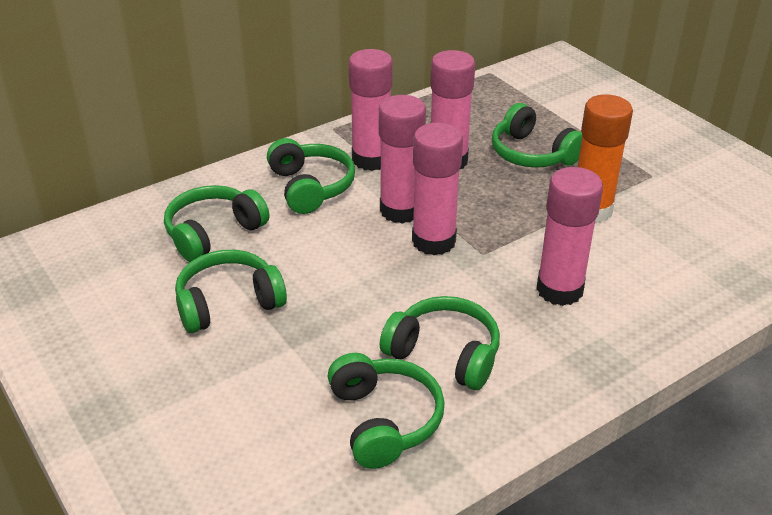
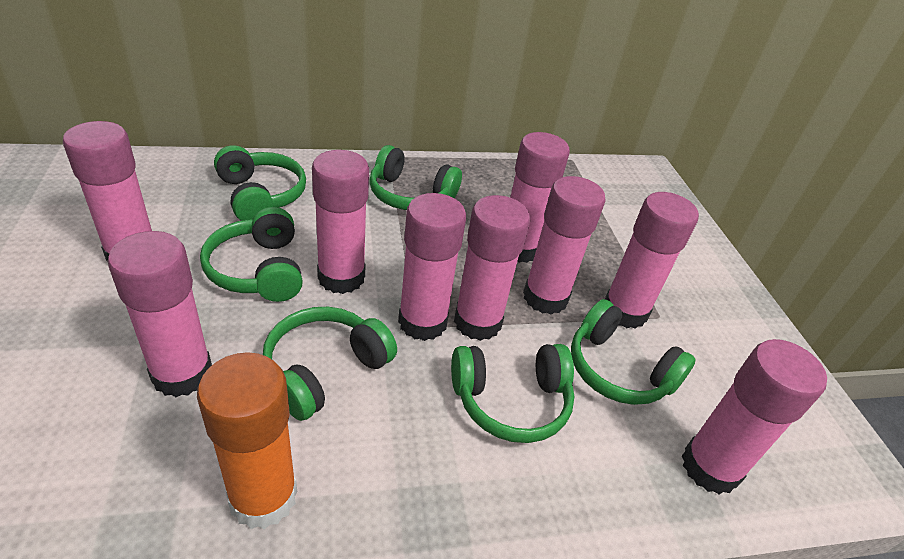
pink glue stick: 5 -> 9

